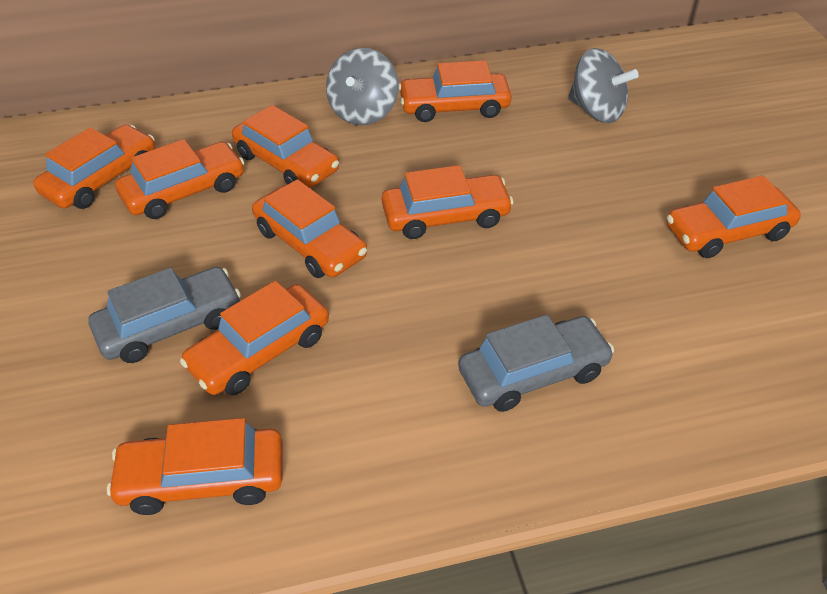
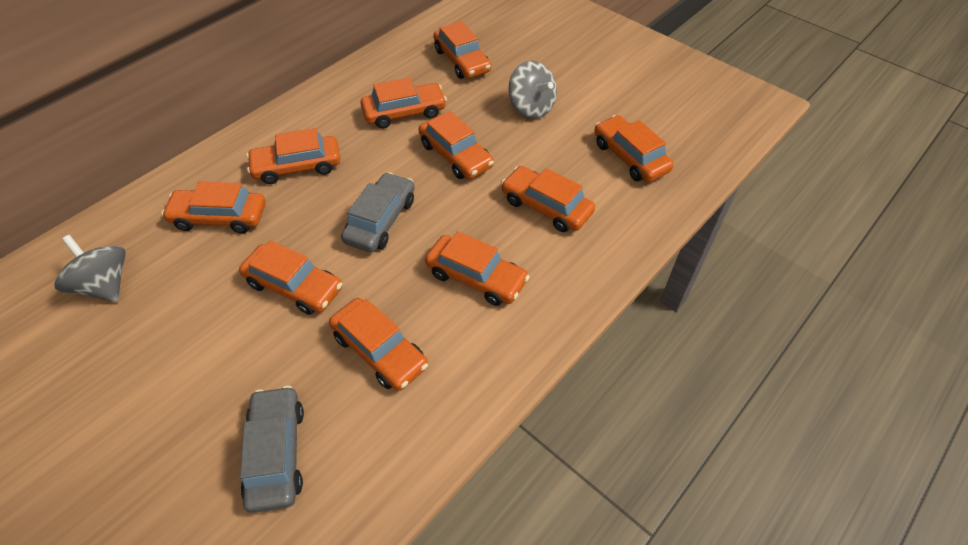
orange car: 9 -> 10

